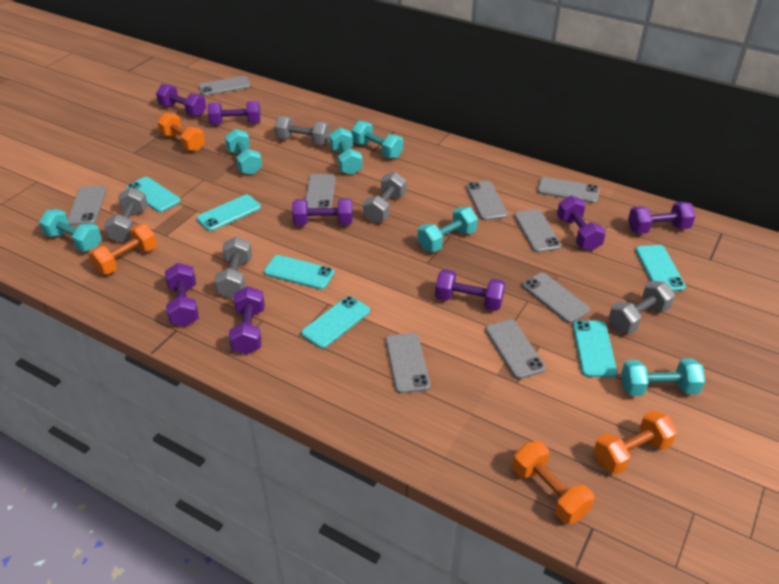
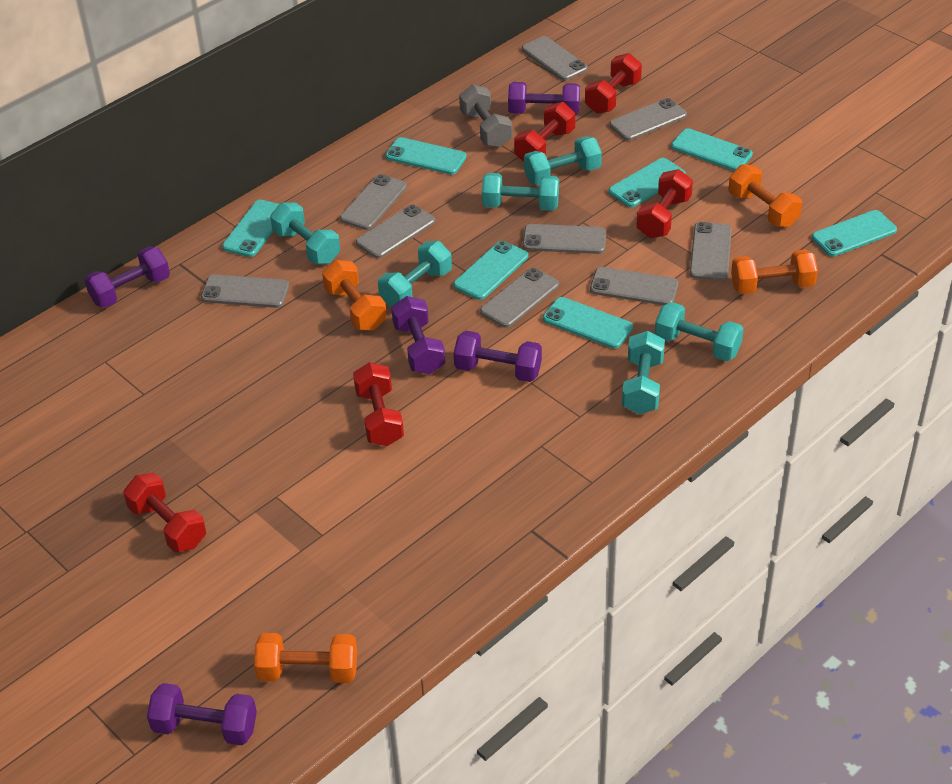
grey dumbbell: 5 -> 1
purple dumbbell: 8 -> 5
red dumbbell: 0 -> 5
turquoise phone: 6 -> 7

